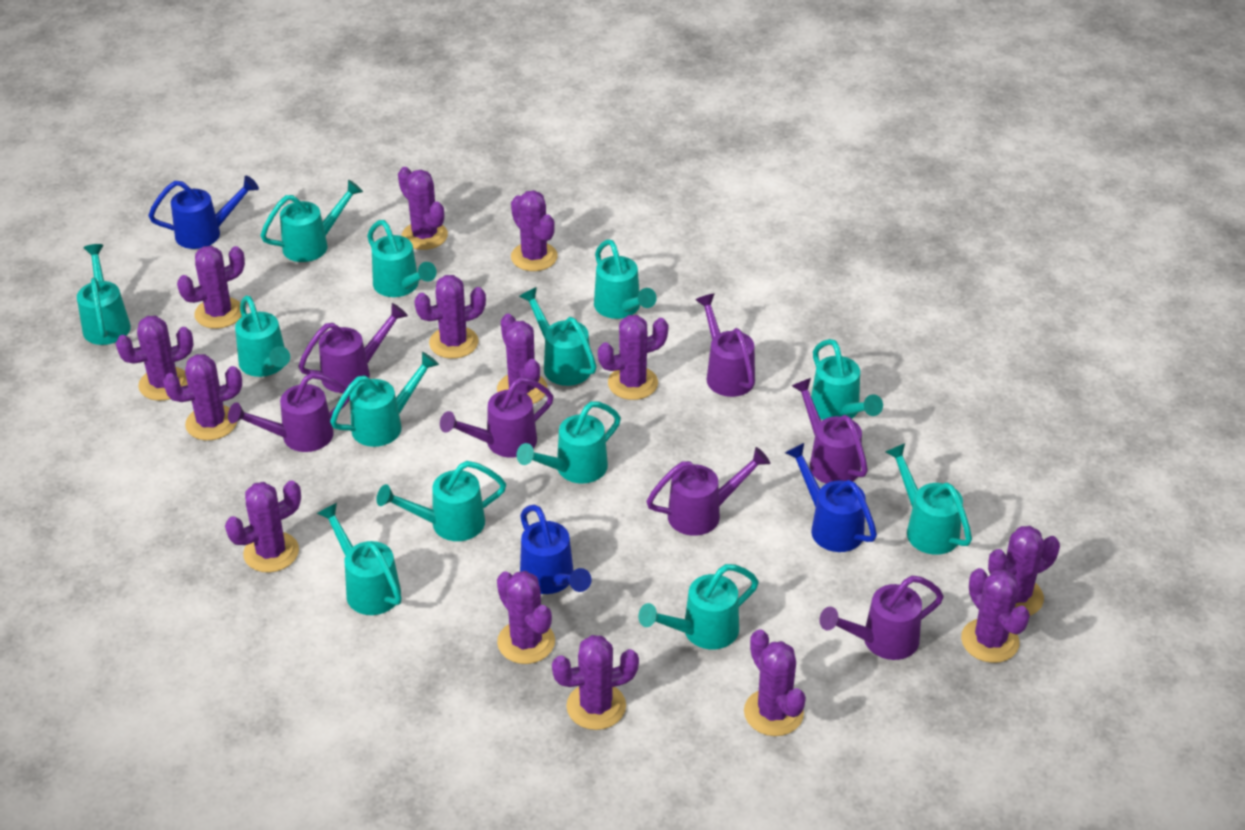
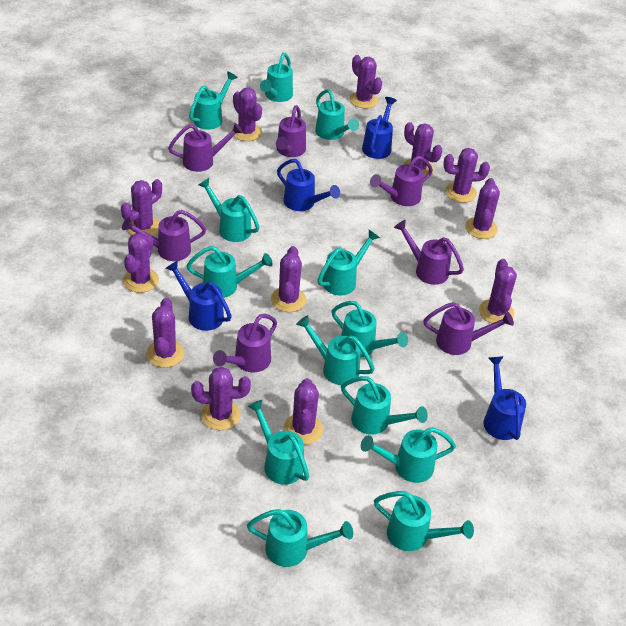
blue watering can: 3 -> 4
purple cactus: 14 -> 12

